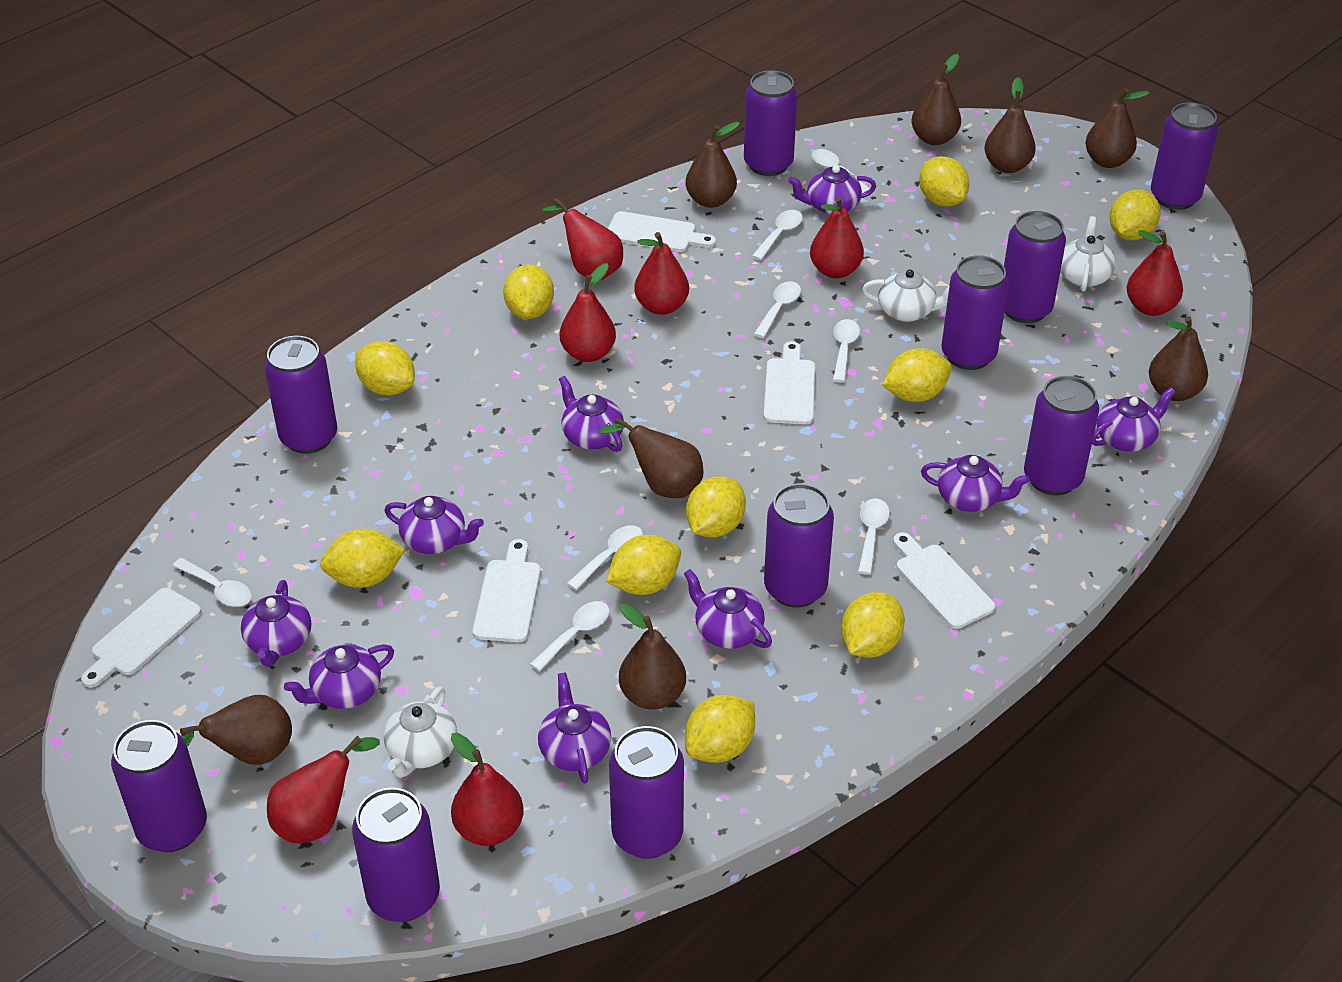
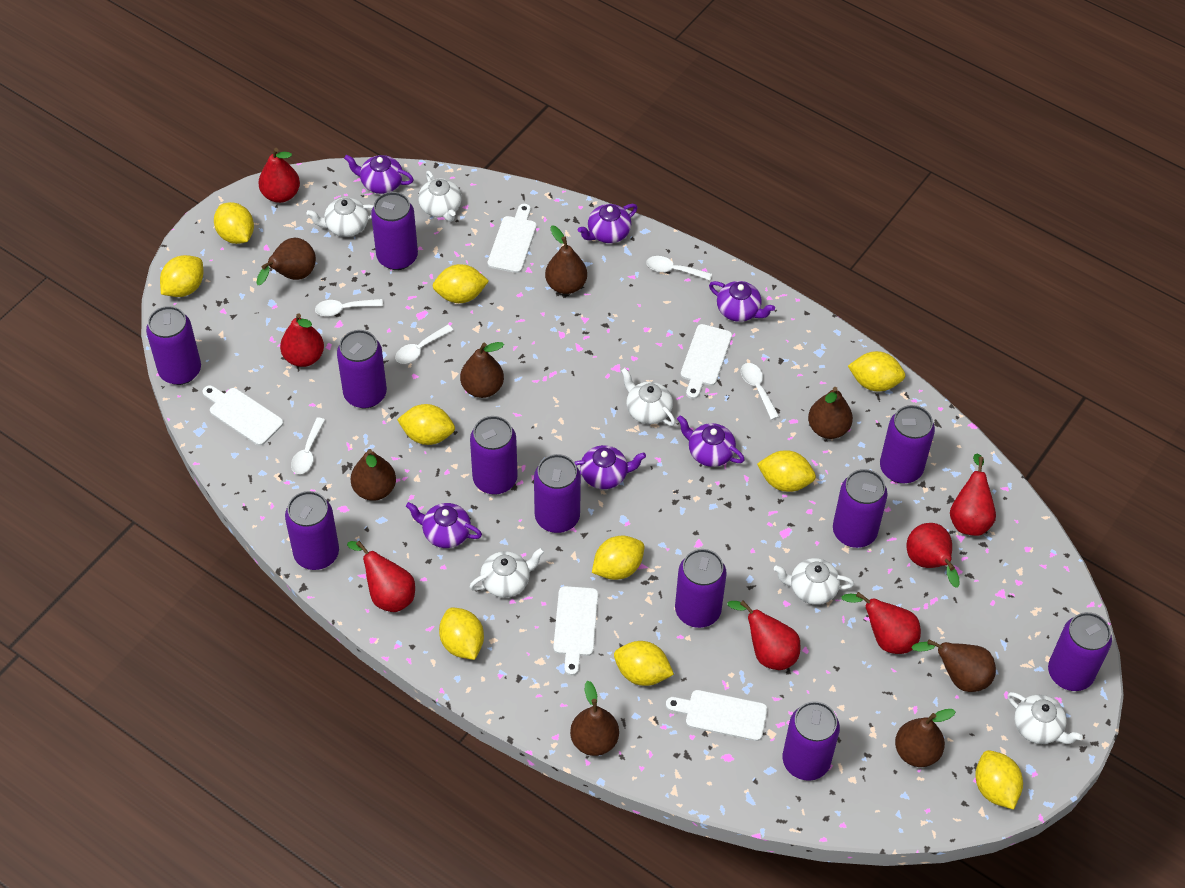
purple can: 10 -> 11
purple teapot: 9 -> 6
white spoon: 8 -> 5
white teapot: 3 -> 6

